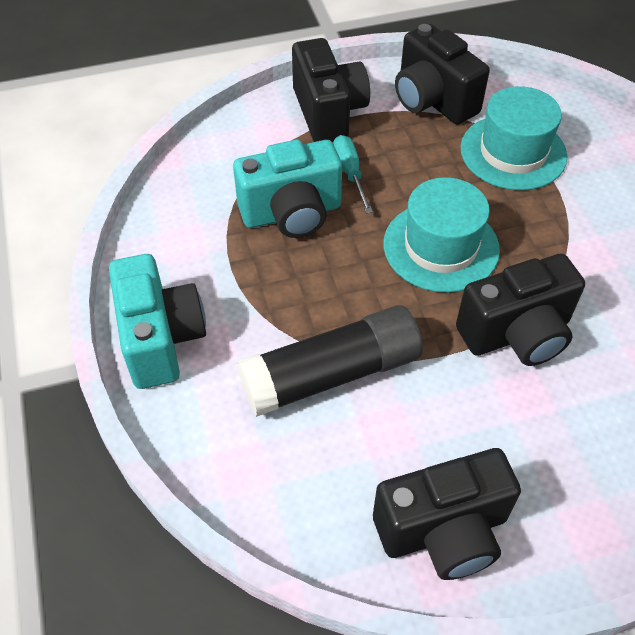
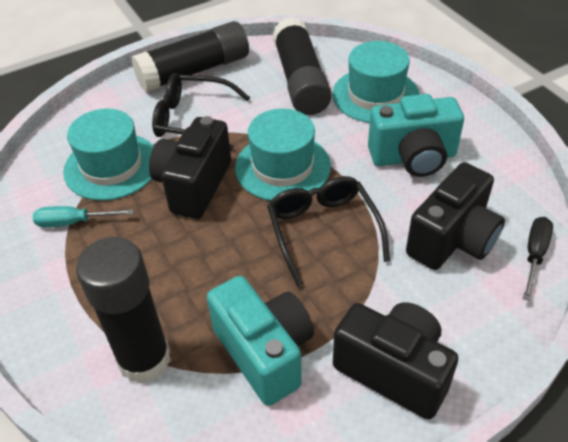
black camera: 4 -> 3
black glasses: 0 -> 2
black glue stick: 1 -> 3
black screwdriver: 0 -> 1
turquoise hat: 2 -> 3

